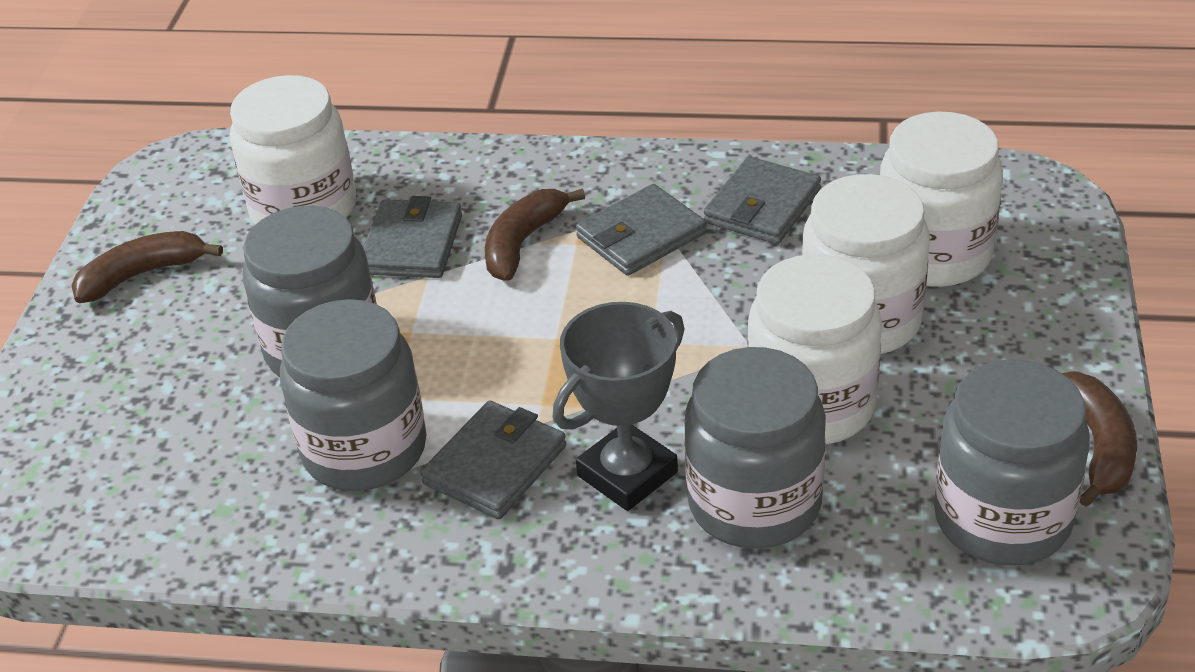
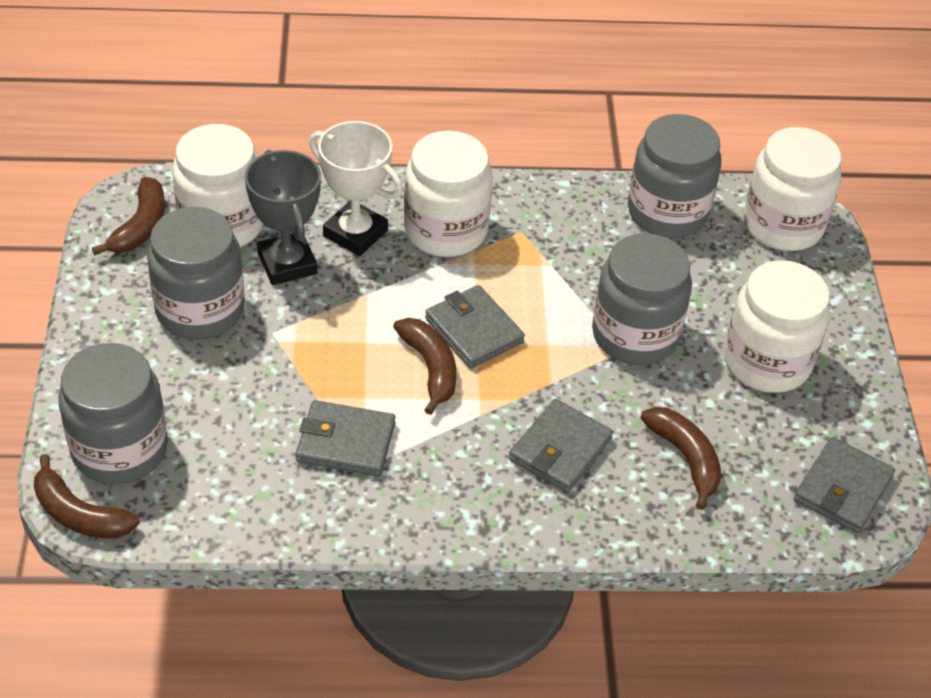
brown banana: 3 -> 4
white trophy: 0 -> 1

